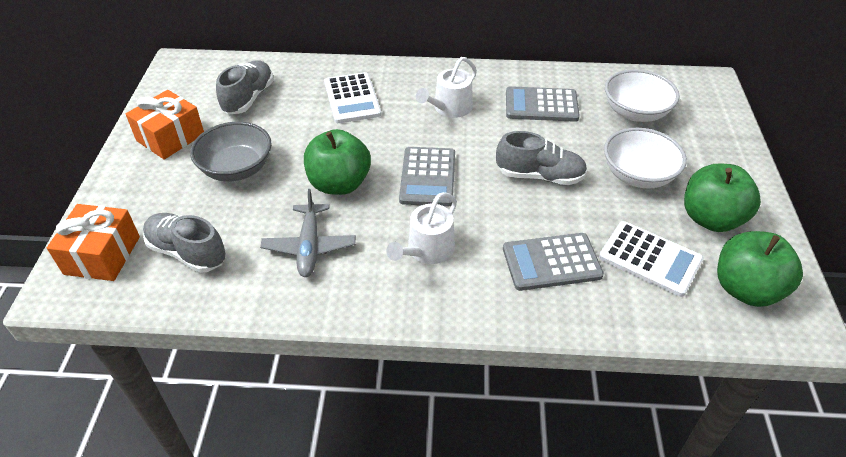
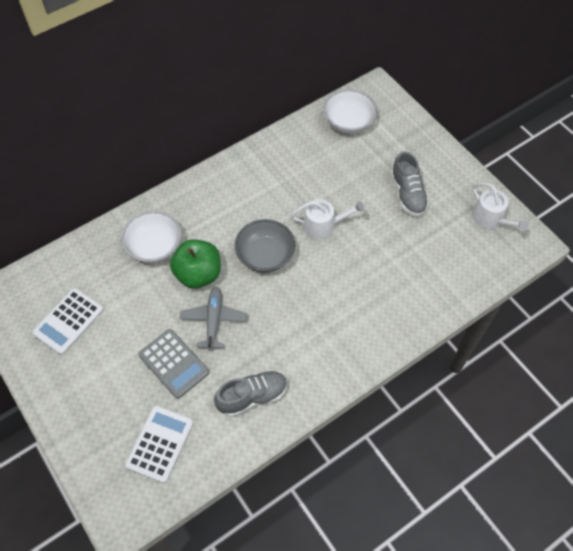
green apple: 3 -> 1
grey calculator: 3 -> 1
grey shoe: 3 -> 2
orange gift: 2 -> 0

